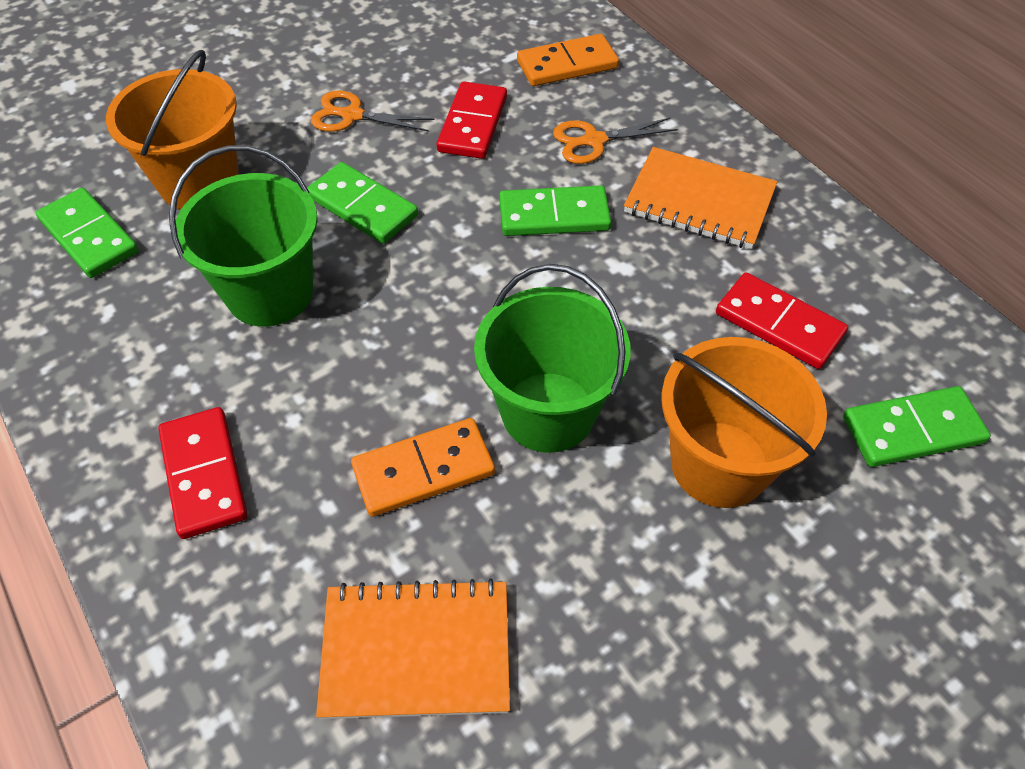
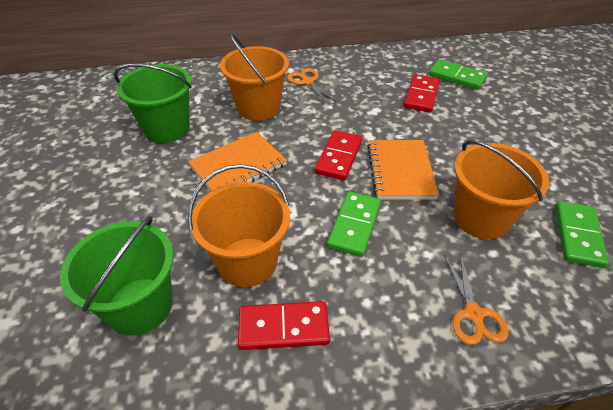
green domino: 4 -> 3
orange bucket: 2 -> 3
orange domino: 2 -> 0

